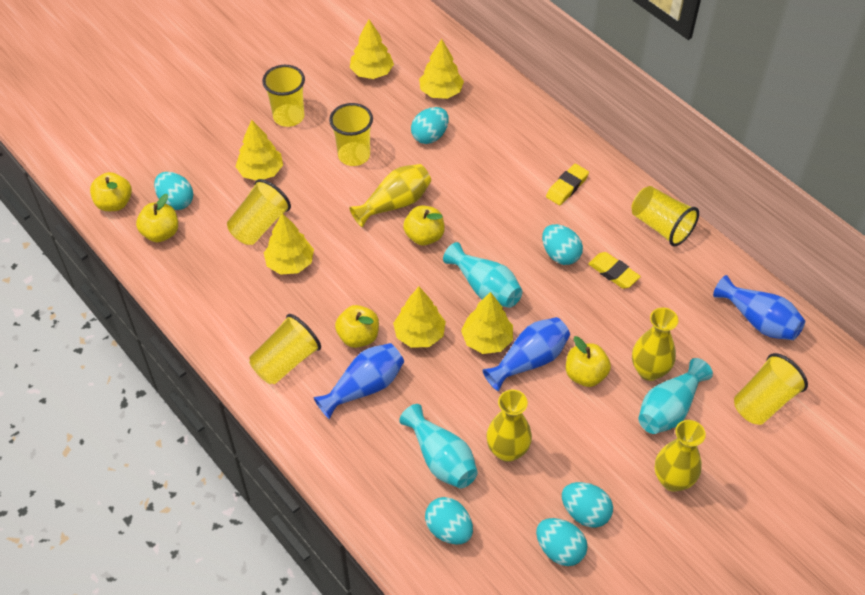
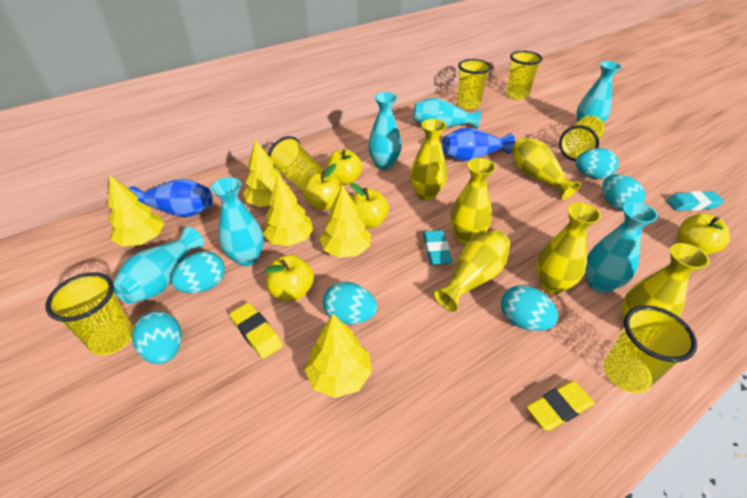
blue vase: 3 -> 2
turquoise eraser: 0 -> 2
turquoise vase: 3 -> 6
yellow tree: 6 -> 5
yellow vase: 4 -> 6

